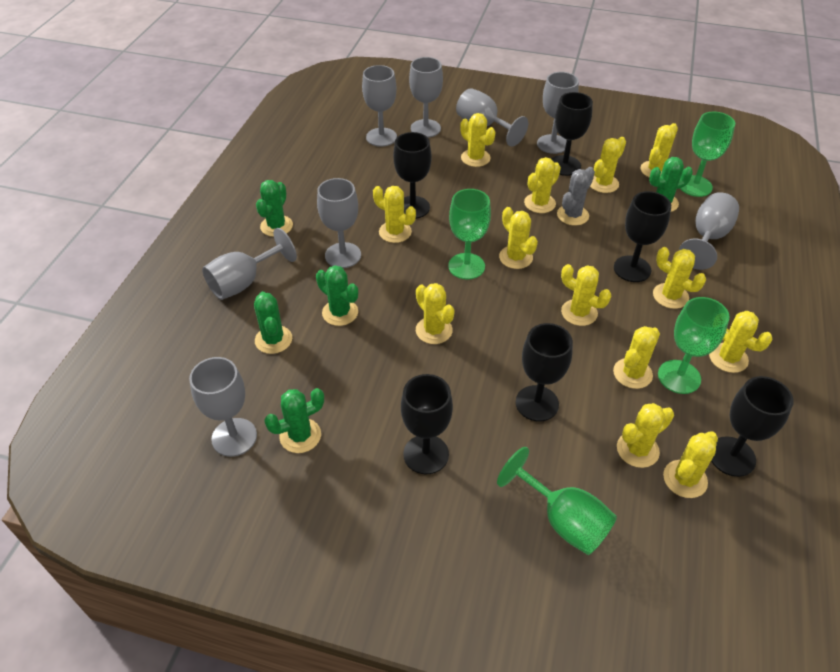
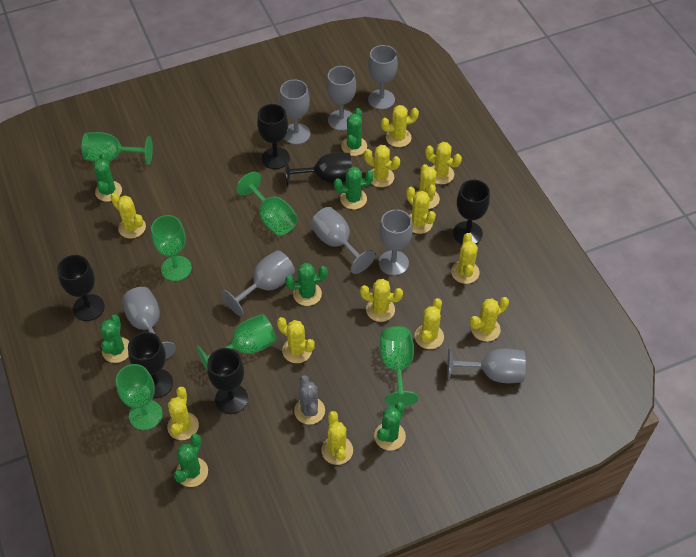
green cactus: 5 -> 7
green goblet: 4 -> 6

